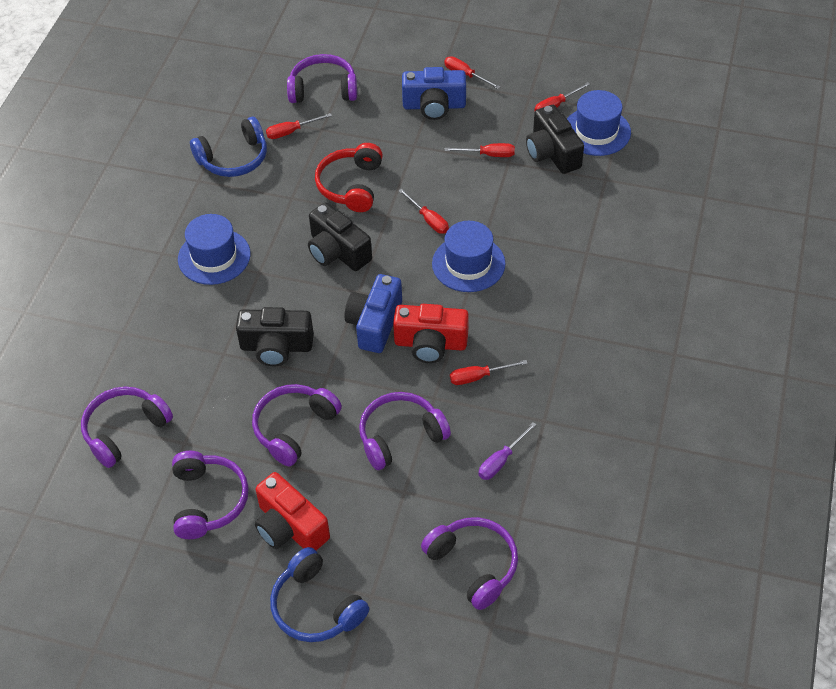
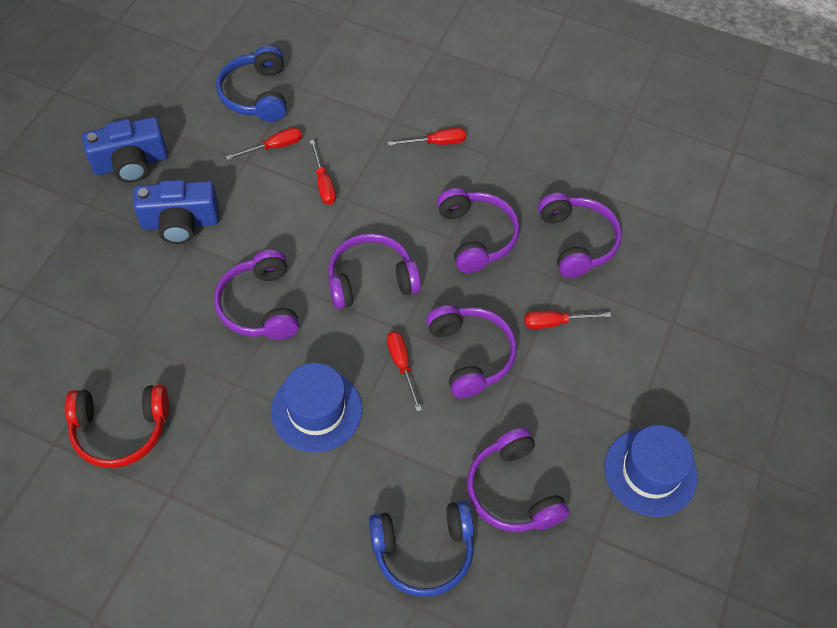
black camera: 3 -> 0
blue hat: 3 -> 2
purple screwdriver: 1 -> 0
red camera: 2 -> 0
red screwdriver: 6 -> 5

